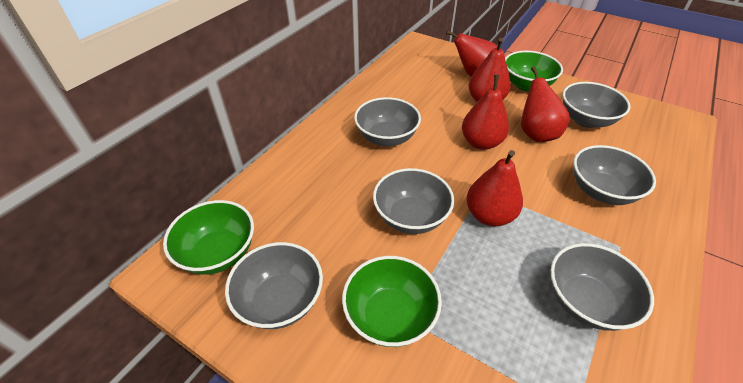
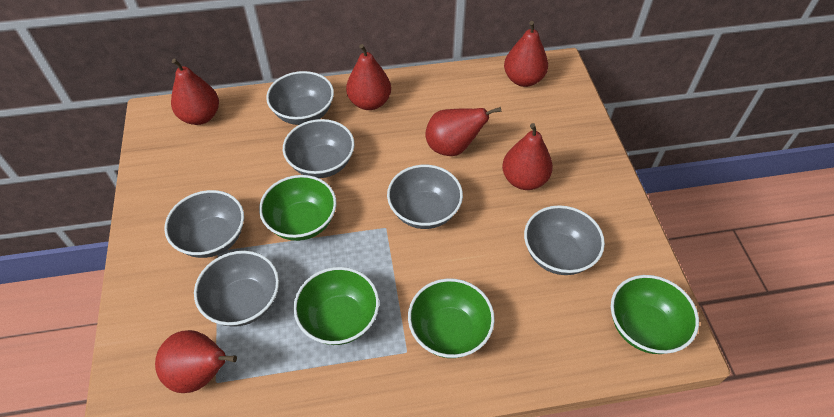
green bowl: 3 -> 4
red pear: 5 -> 6

